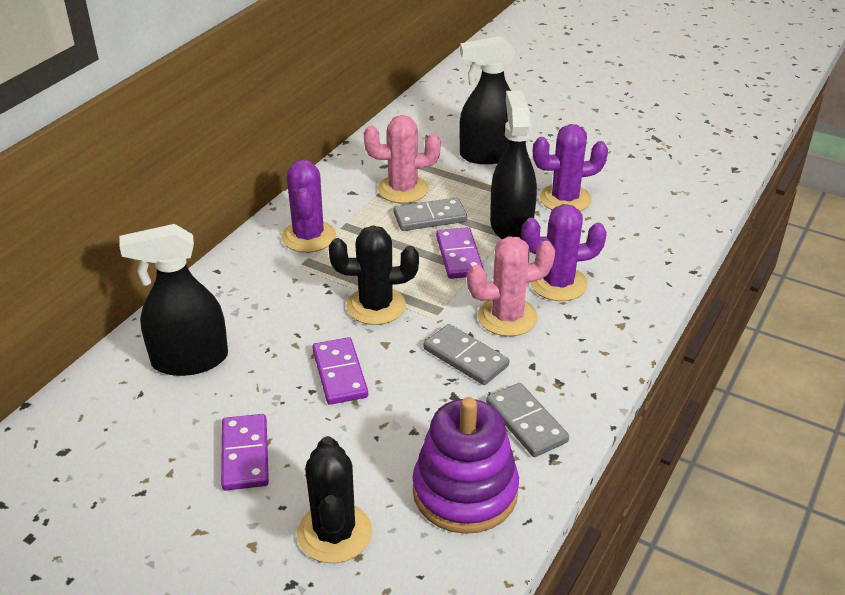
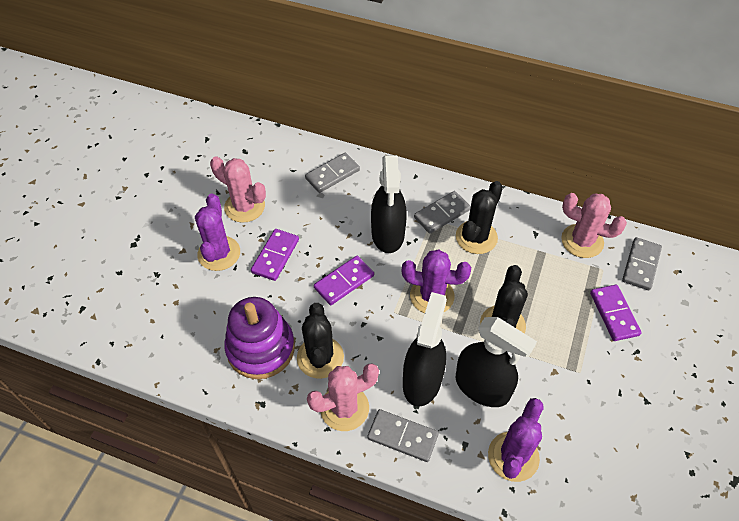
black cactus: 2 -> 3
grey domino: 3 -> 4
pink cactus: 2 -> 3

